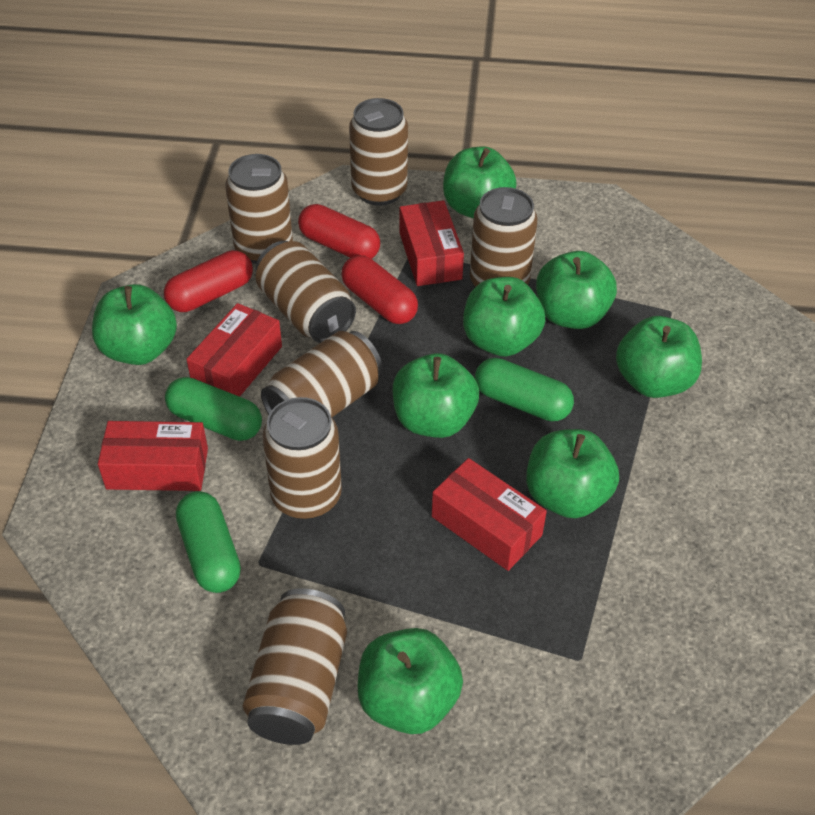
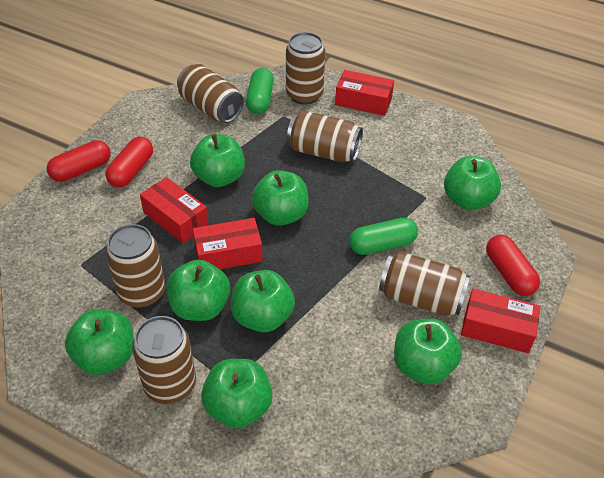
brown can: 7 -> 6
green capsule: 3 -> 2

